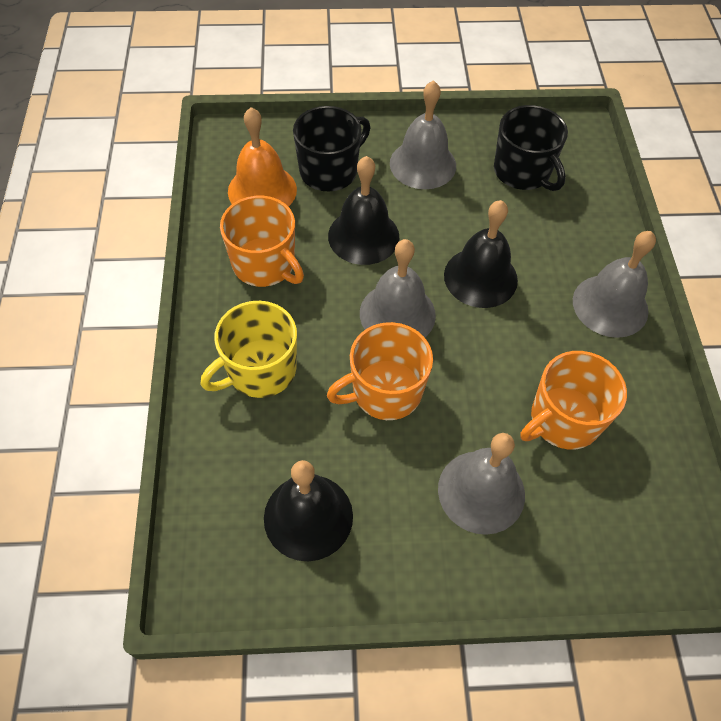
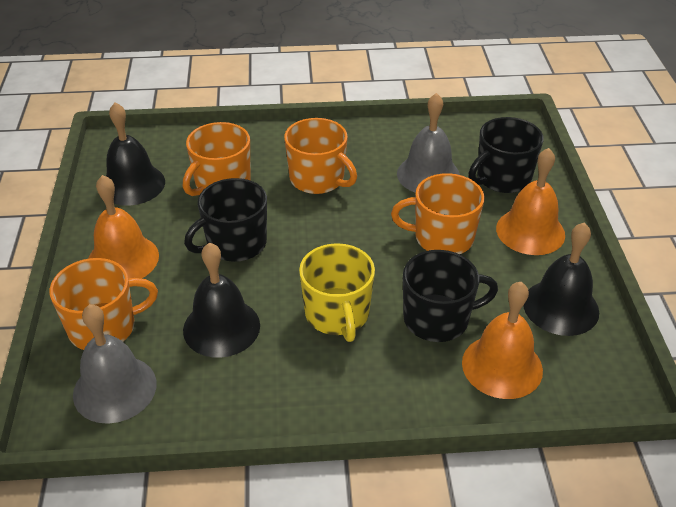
black mug: 2 -> 3
grey bell: 4 -> 2
orange bell: 1 -> 3
orange mug: 3 -> 4

